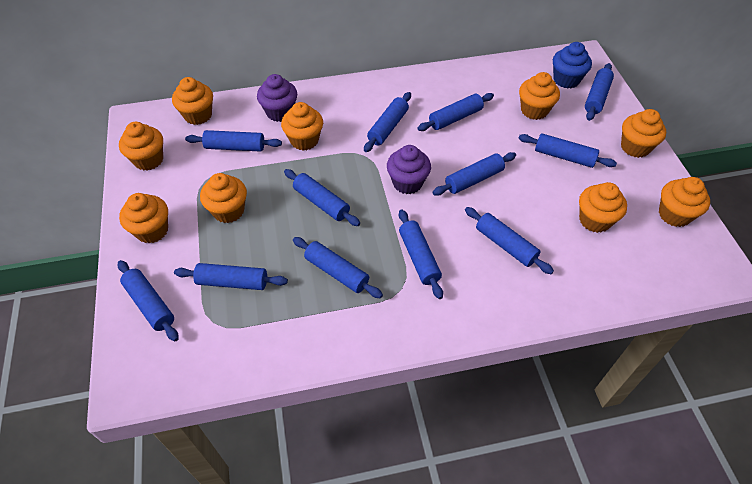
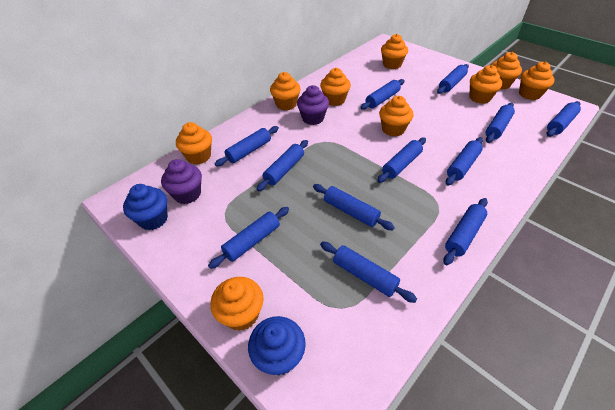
blue cupcake: 1 -> 2

